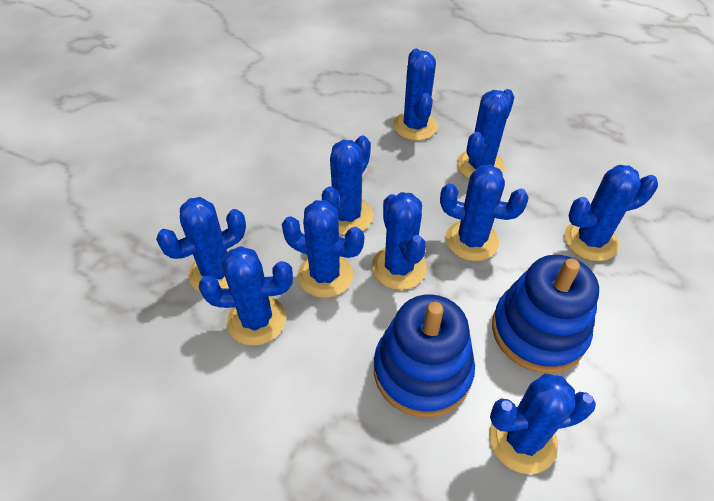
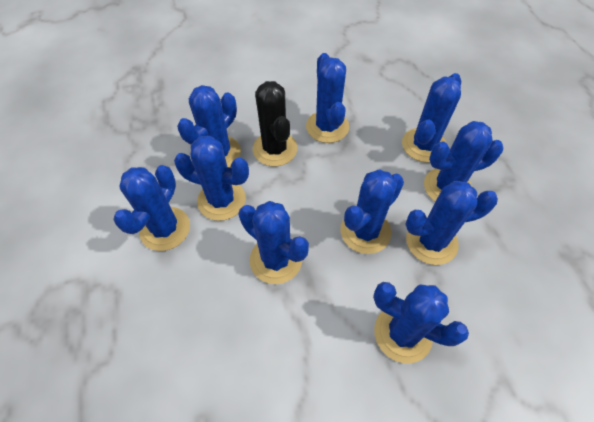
black cactus: 0 -> 1
blue stacking toy: 2 -> 0

